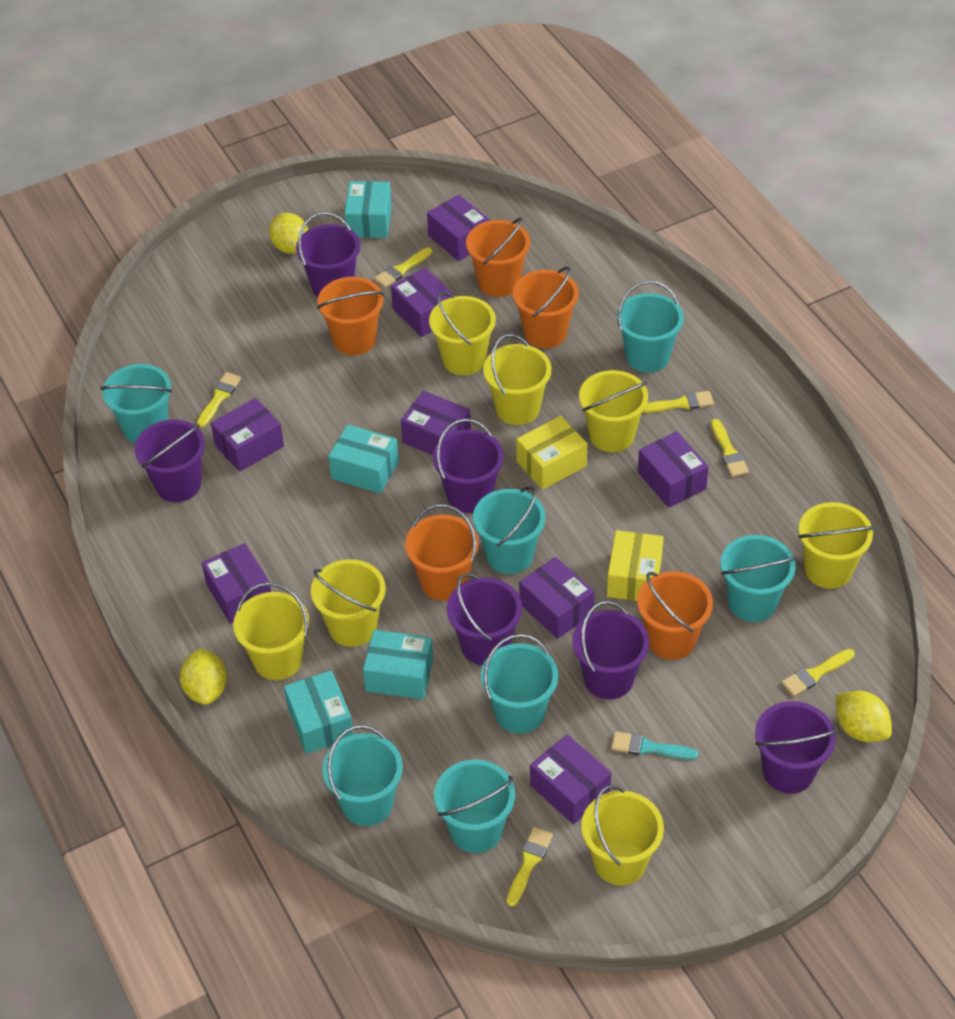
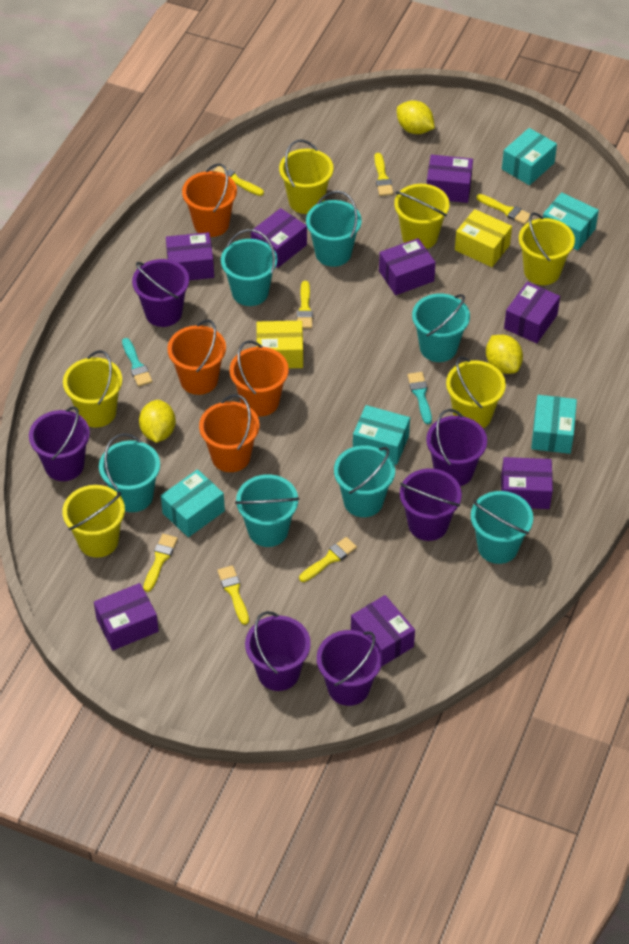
orange bucket: 5 -> 4
turquoise box: 4 -> 5
turquoise brush: 1 -> 2
yellow brush: 6 -> 7
yellow bucket: 7 -> 6

